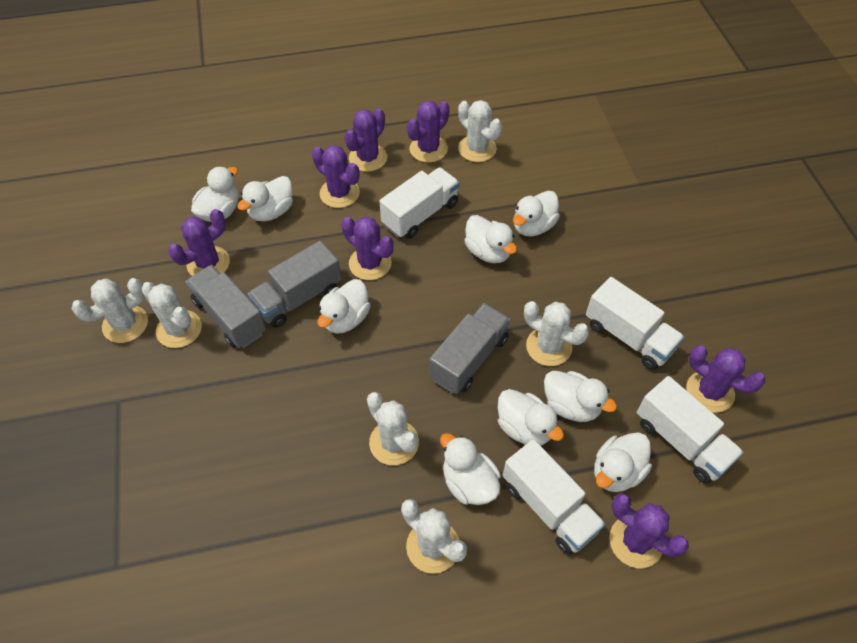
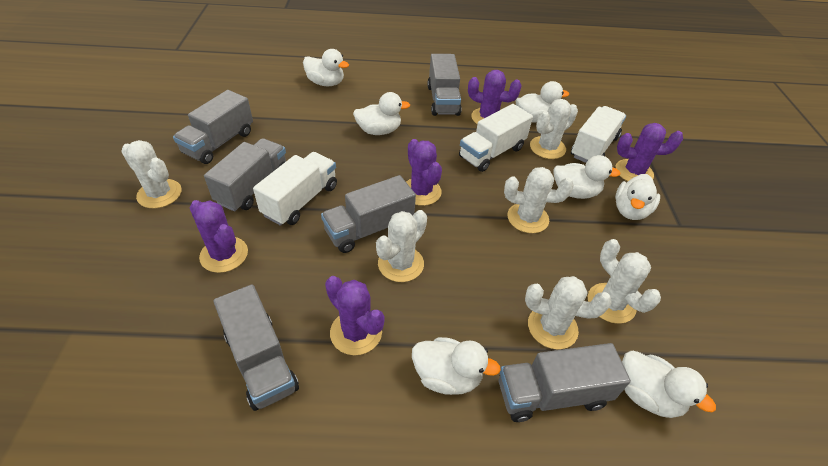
grey truck: 3 -> 6
purple cactus: 7 -> 5
white duck: 9 -> 7
white truck: 4 -> 3

